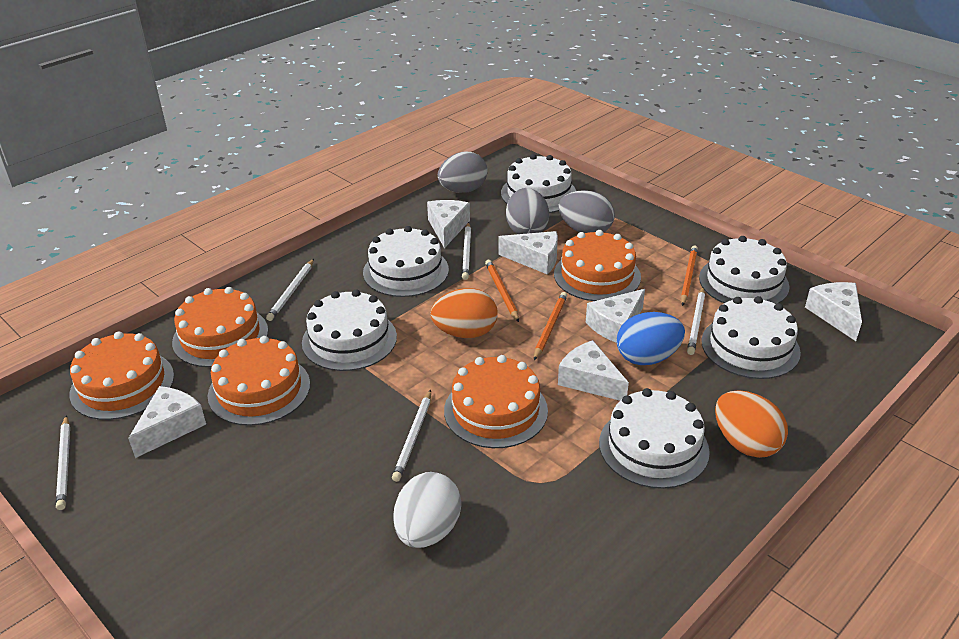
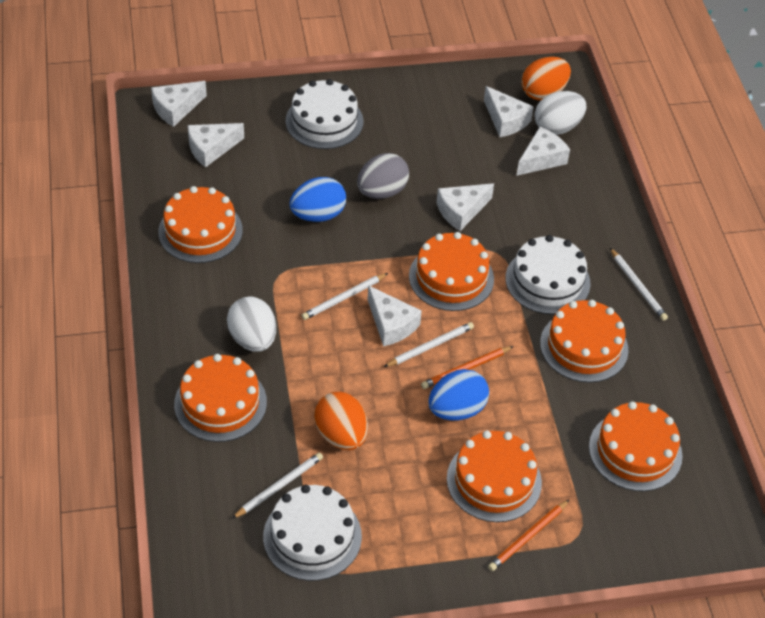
blue egg: 1 -> 2
grey egg: 3 -> 1
orange cake: 5 -> 6
orange pencil: 3 -> 2
white cake: 6 -> 3
white egg: 1 -> 2
white pencil: 5 -> 4

